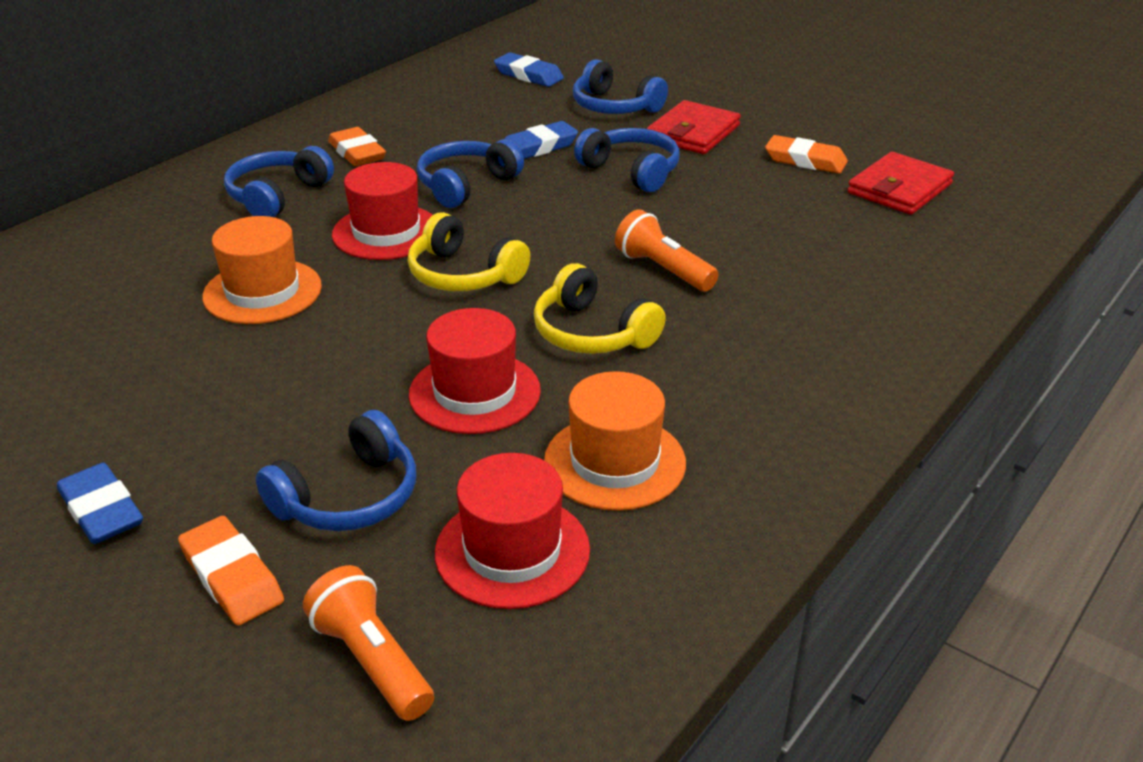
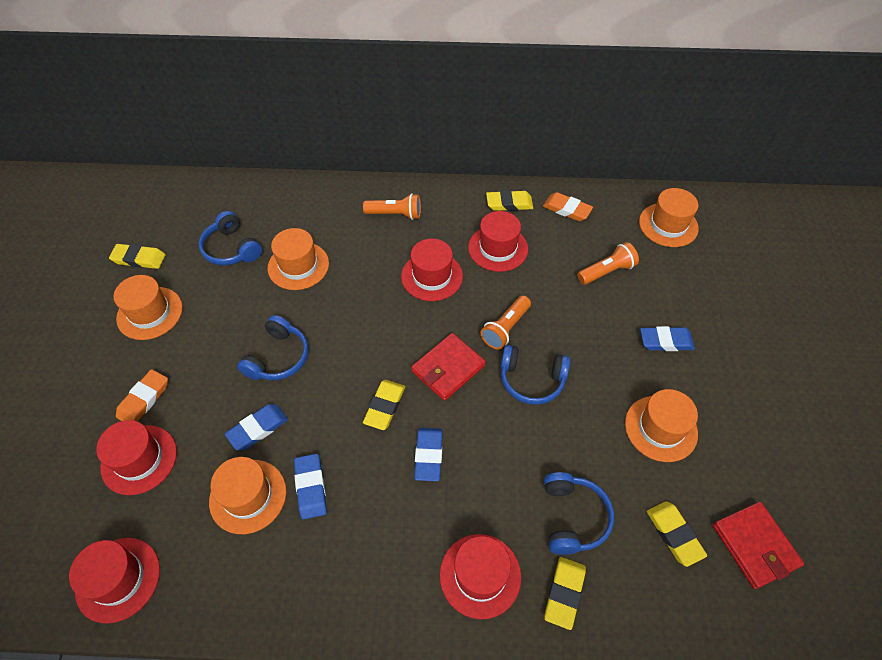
blue eraser: 3 -> 4
blue headphones: 5 -> 4
orange eraser: 3 -> 2
orange flashlight: 2 -> 3
orange hat: 2 -> 5
red hat: 3 -> 5
yellow eraser: 0 -> 5
yellow headphones: 2 -> 0

